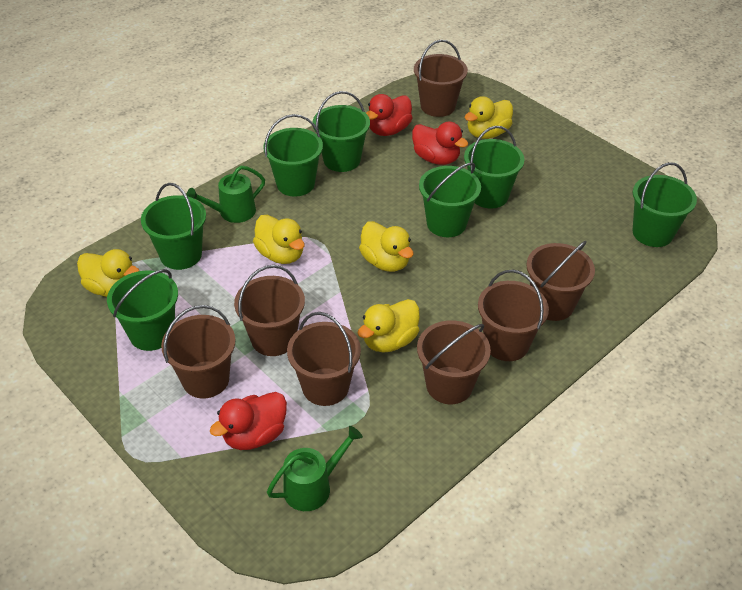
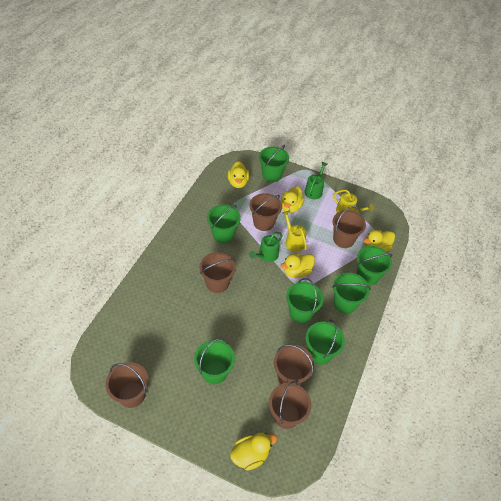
brown bucket: 7 -> 6
red duck: 3 -> 0
yellow watering can: 0 -> 2

